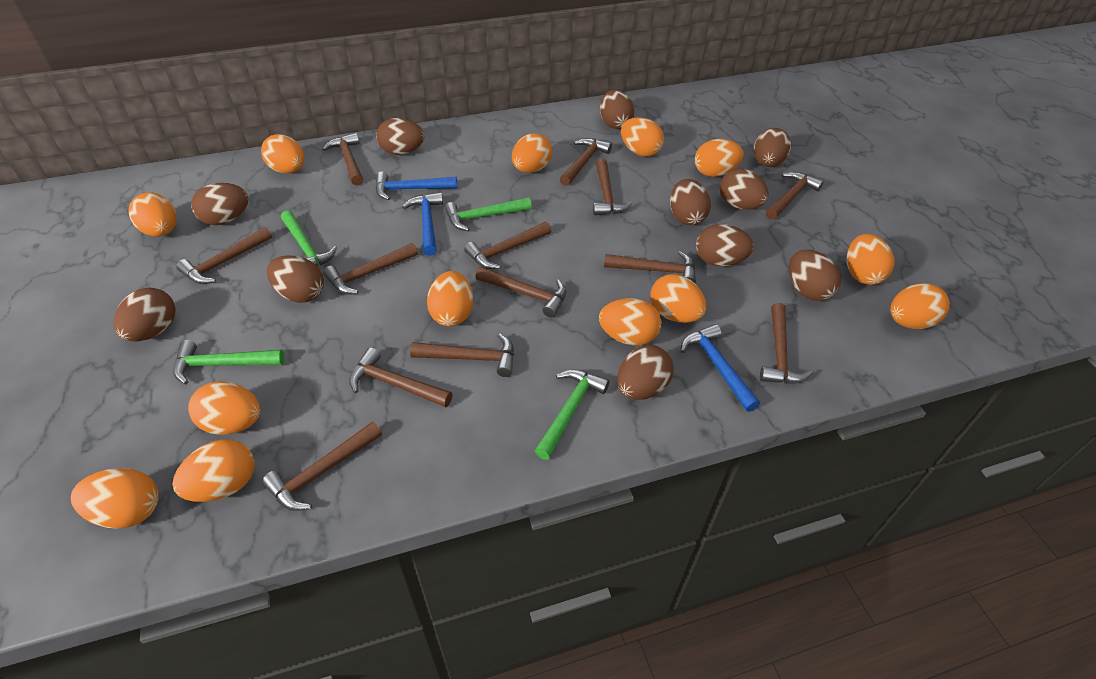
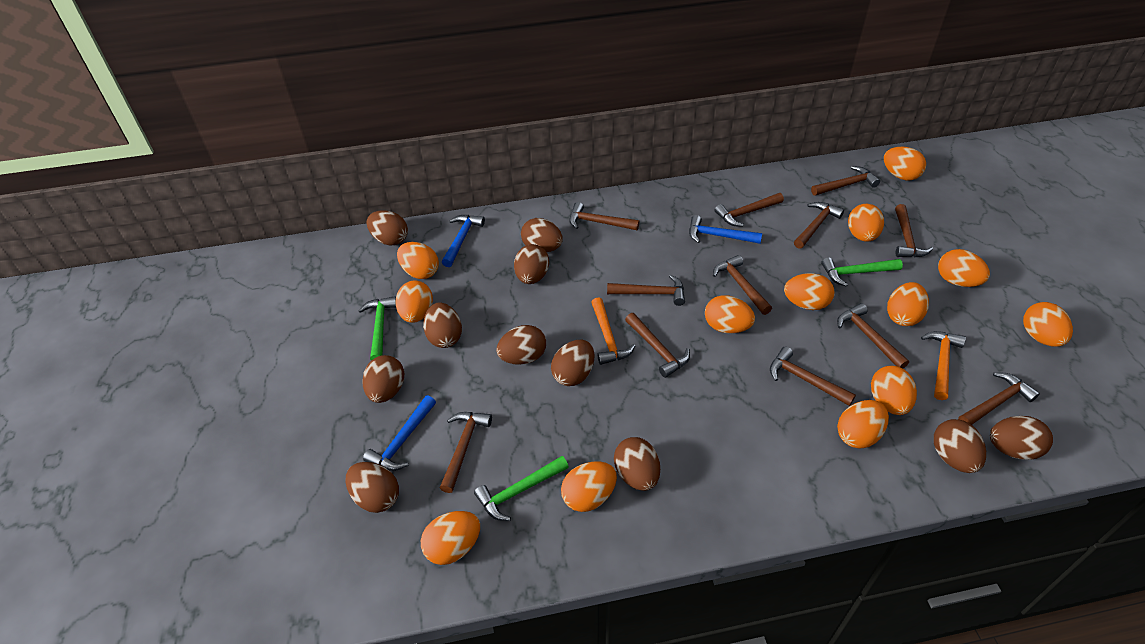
brown hammer: 13 -> 12
green hammer: 4 -> 3
orange hammer: 0 -> 2

